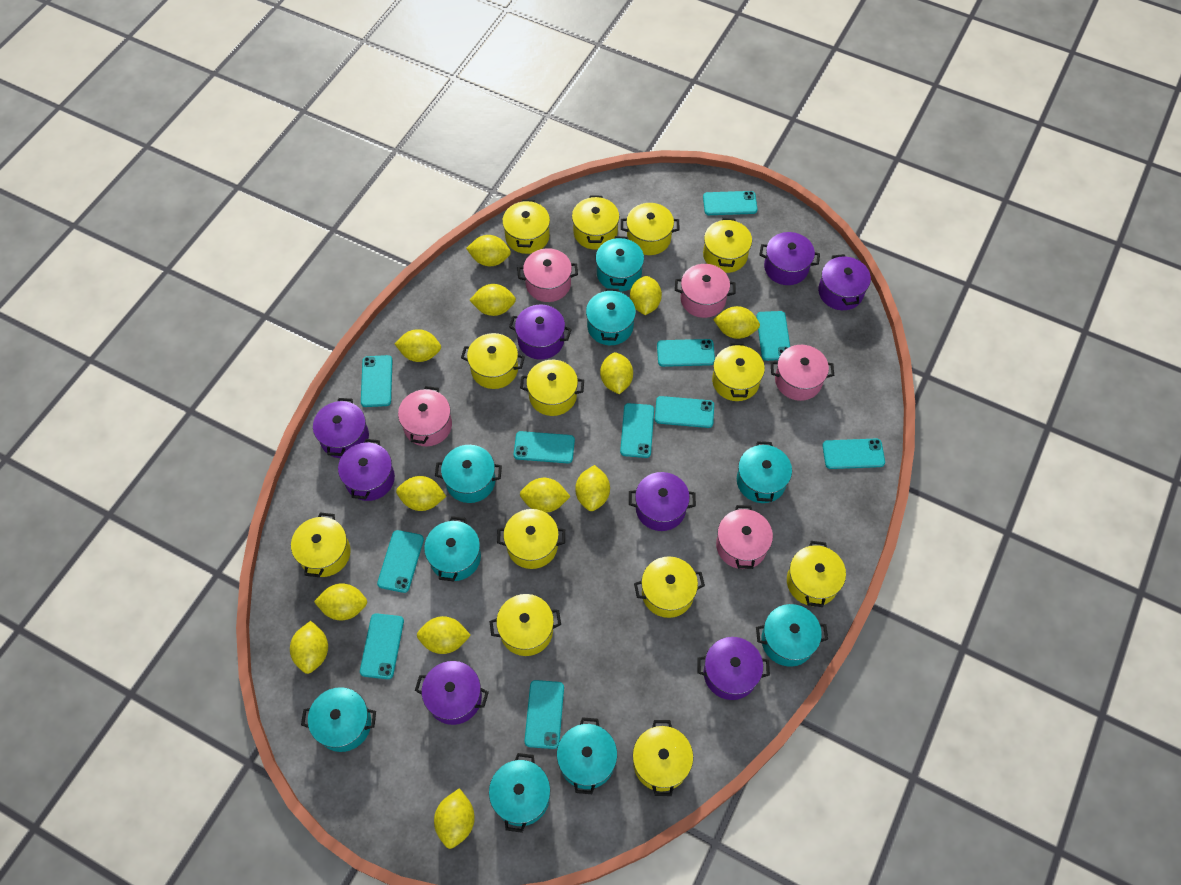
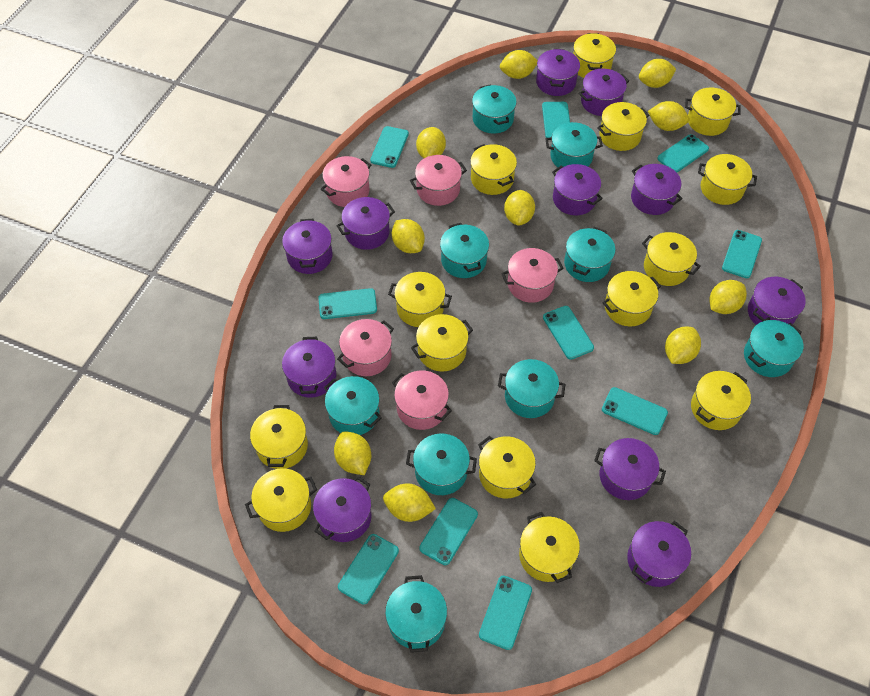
purple pot: 8 -> 11
turquoise phone: 11 -> 10
yellow lemon: 13 -> 10
yellow pot: 13 -> 14

